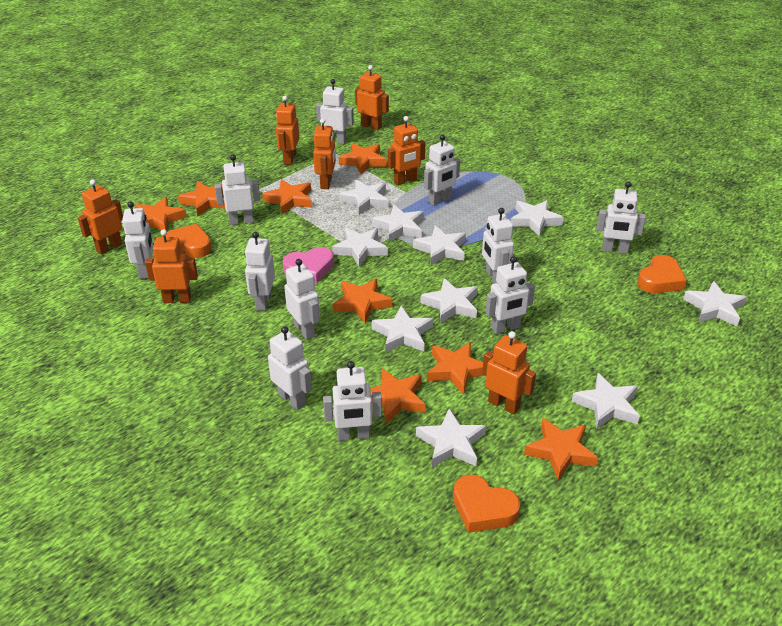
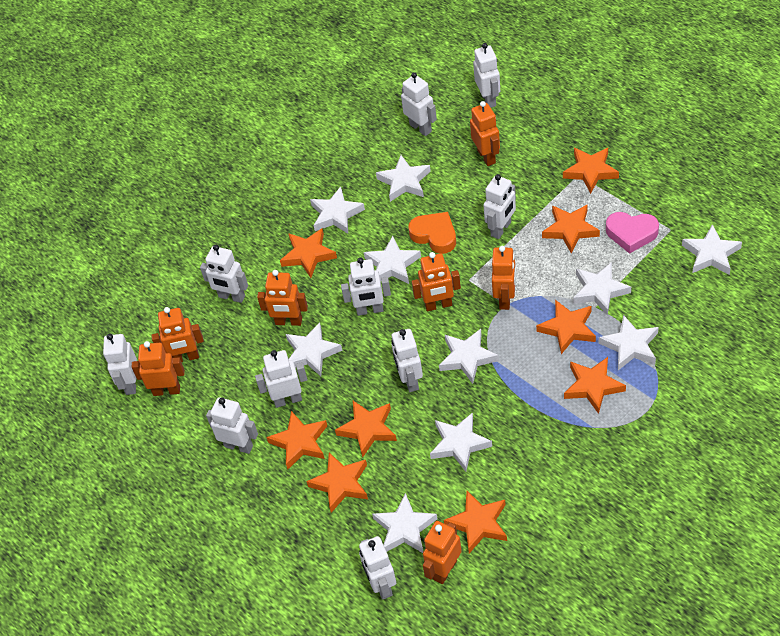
orange heart: 3 -> 1
orange star: 8 -> 9
white robot: 11 -> 10

